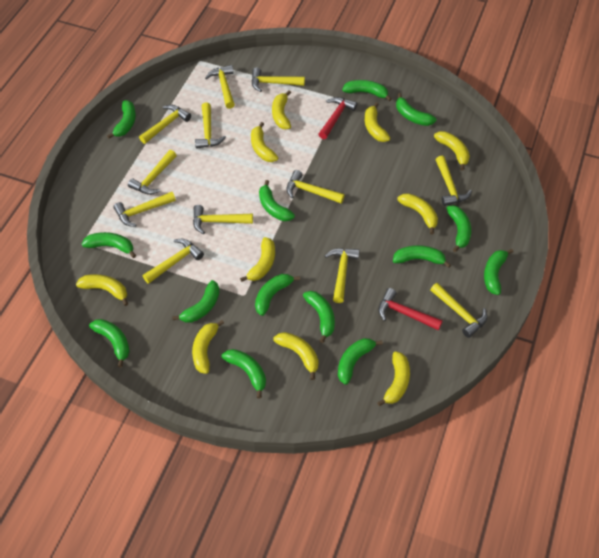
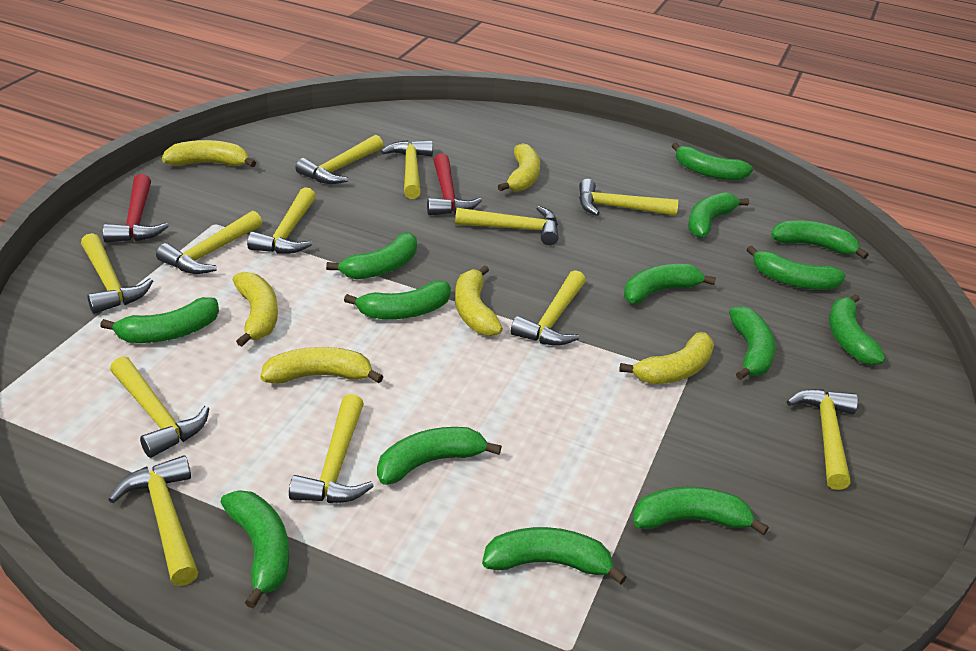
yellow banana: 10 -> 6

